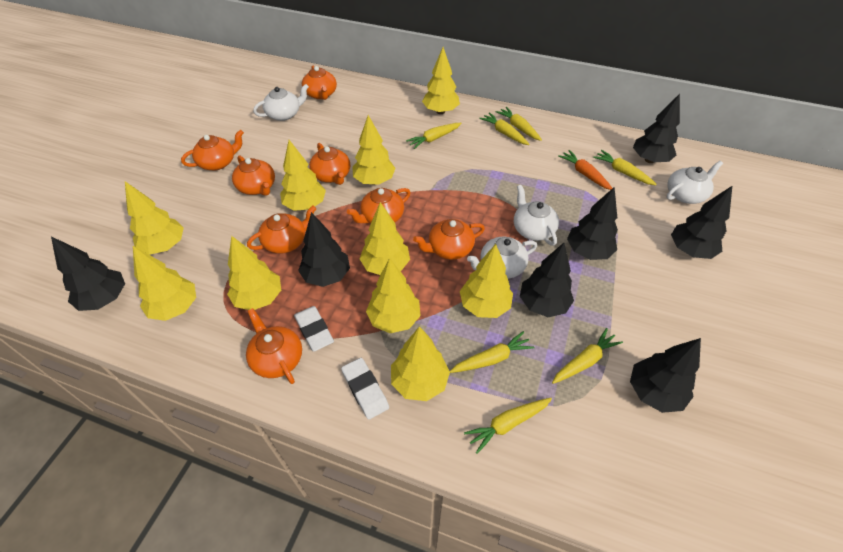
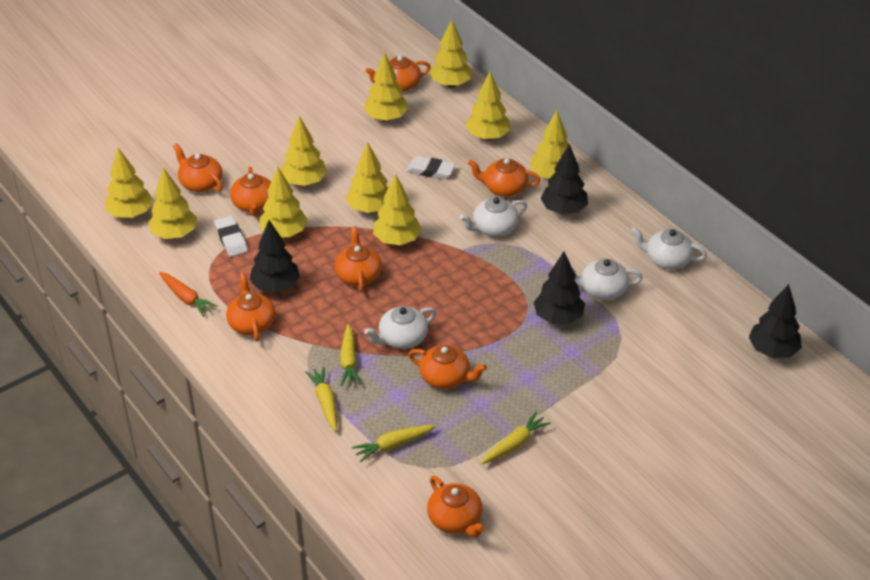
black tree: 7 -> 4
yellow carrot: 7 -> 4

